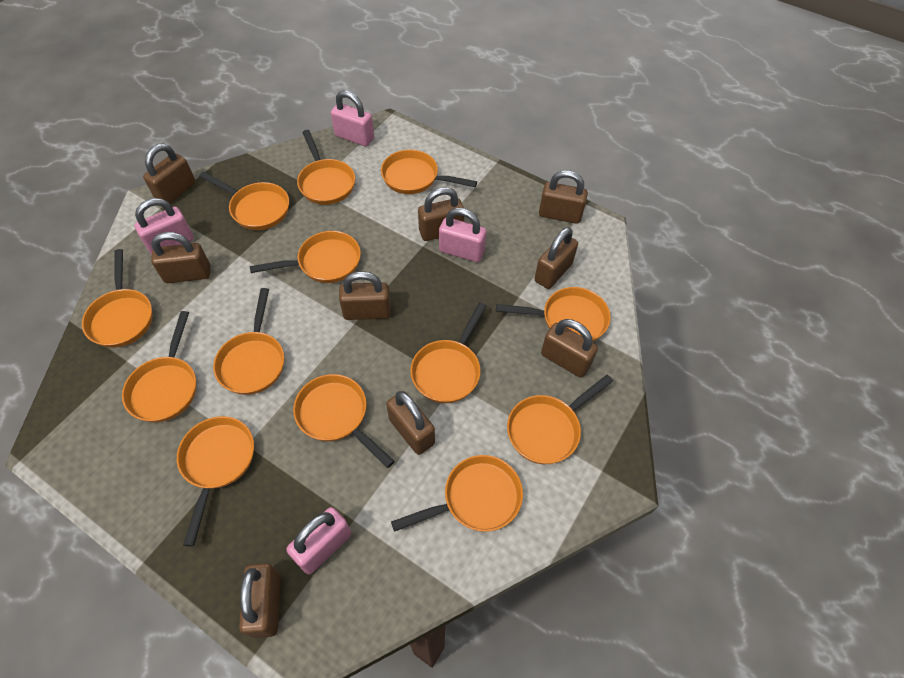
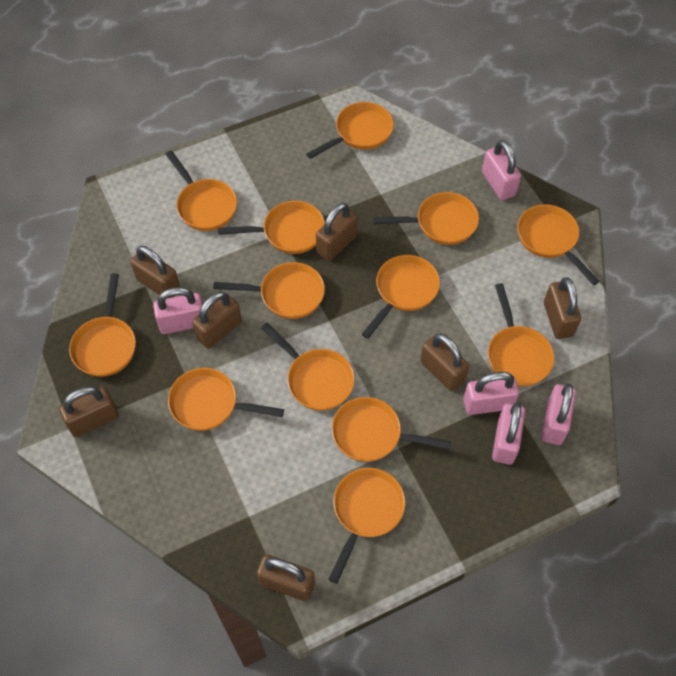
brown padlock: 9 -> 7
pink padlock: 4 -> 5

